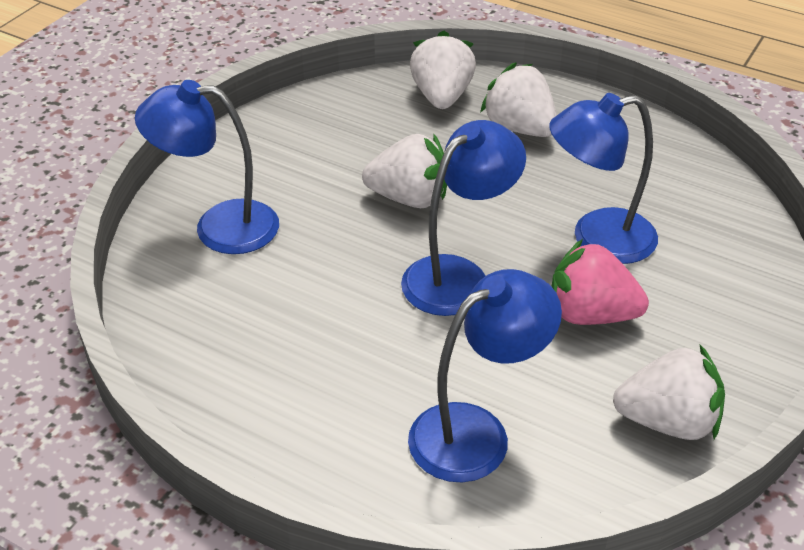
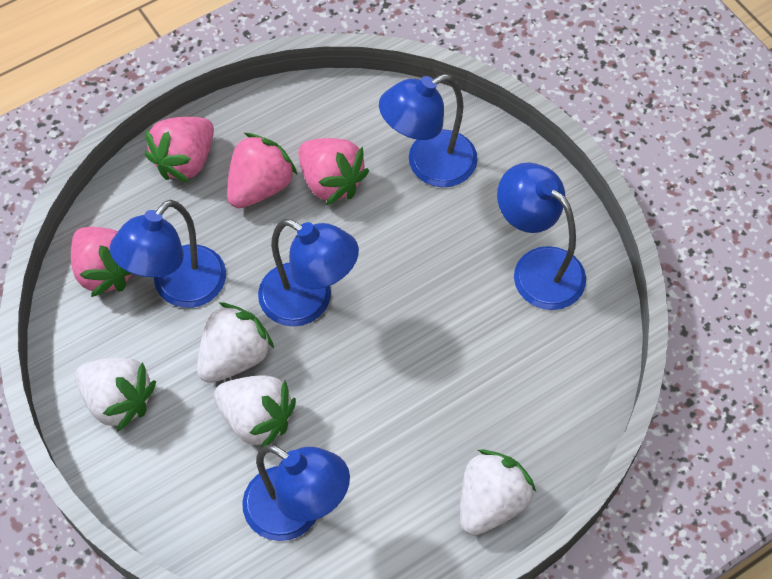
blue lamp: 4 -> 5
pink strawberry: 1 -> 4

